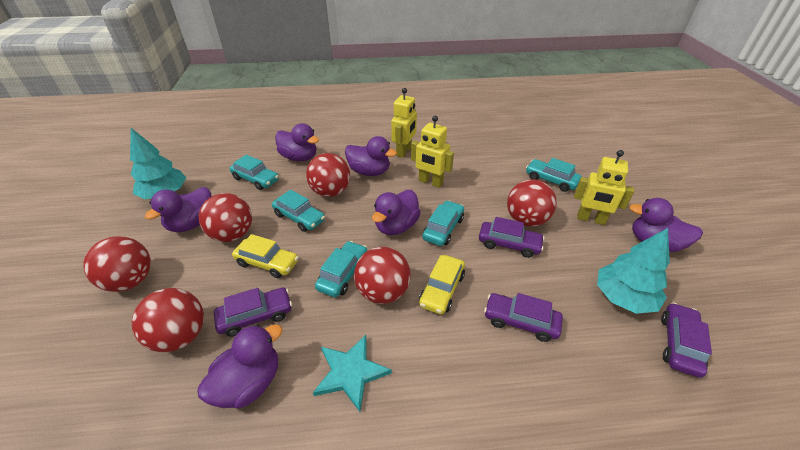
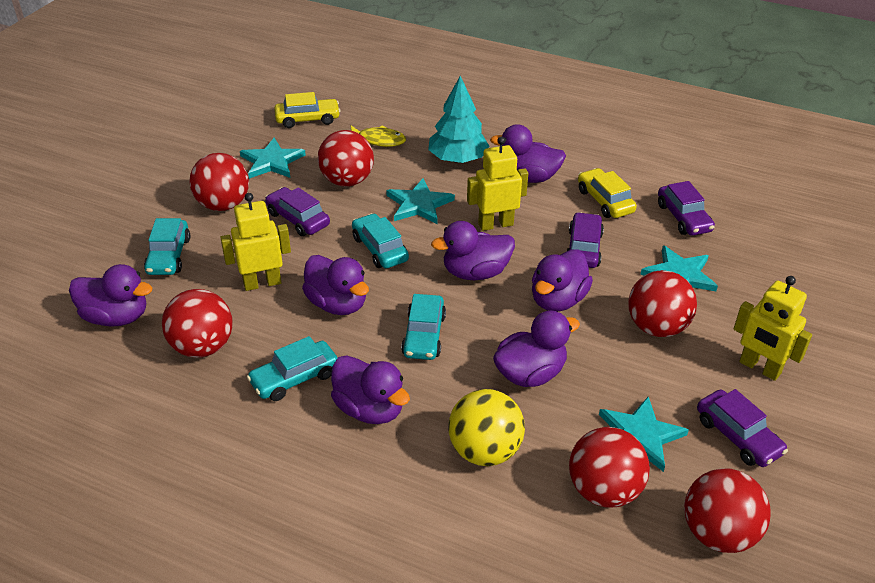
purple duck: 6 -> 7
turquoise car: 5 -> 4
turquoise star: 1 -> 4
turquoise tree: 2 -> 1
yellow ball: 0 -> 1
yellow fish: 0 -> 1

